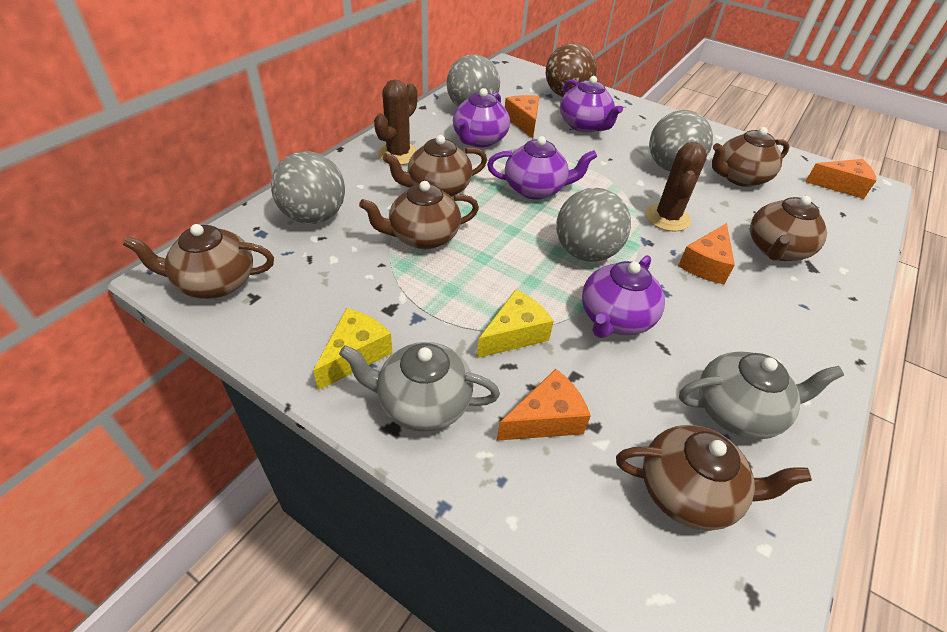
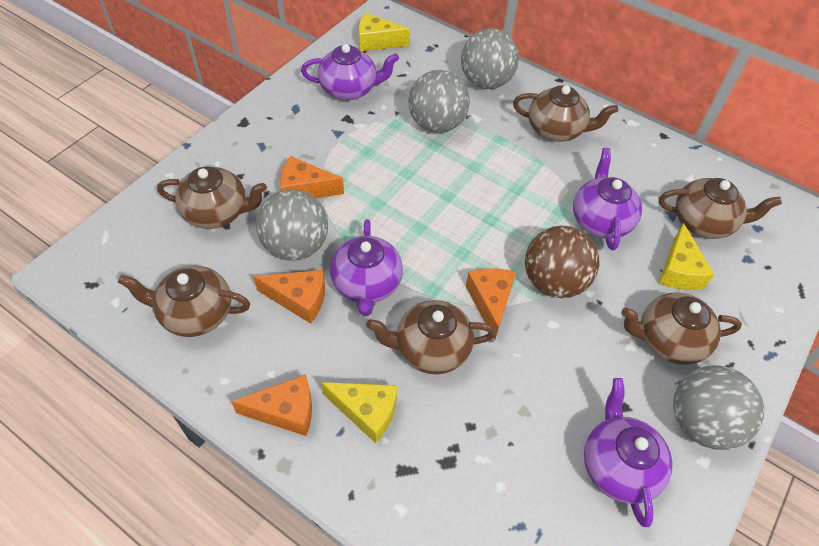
brown cactus: 2 -> 0
grey teapot: 2 -> 0
yellow cheese: 2 -> 3

